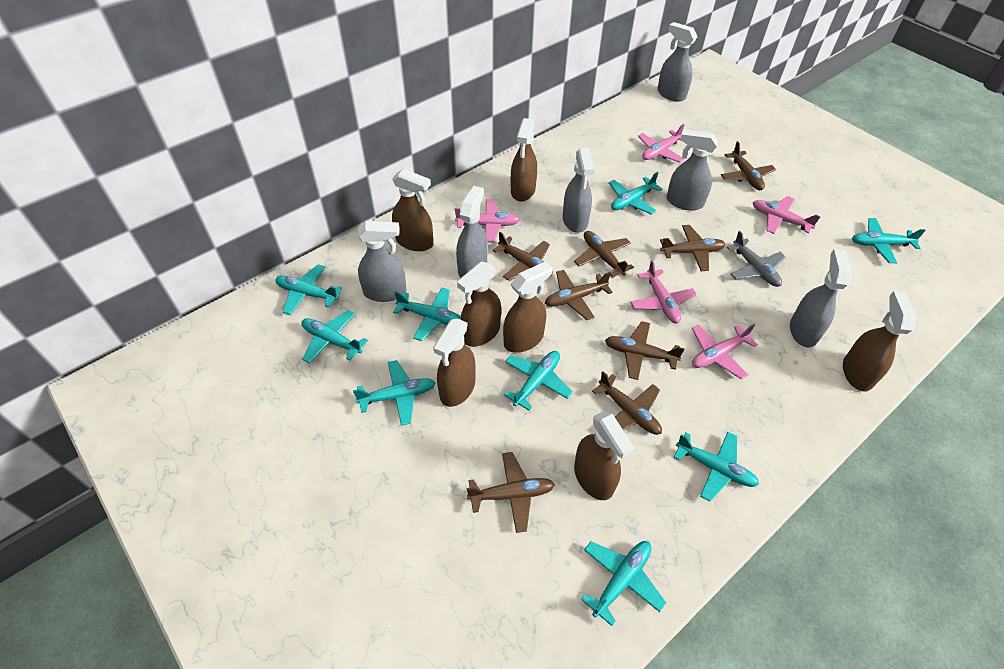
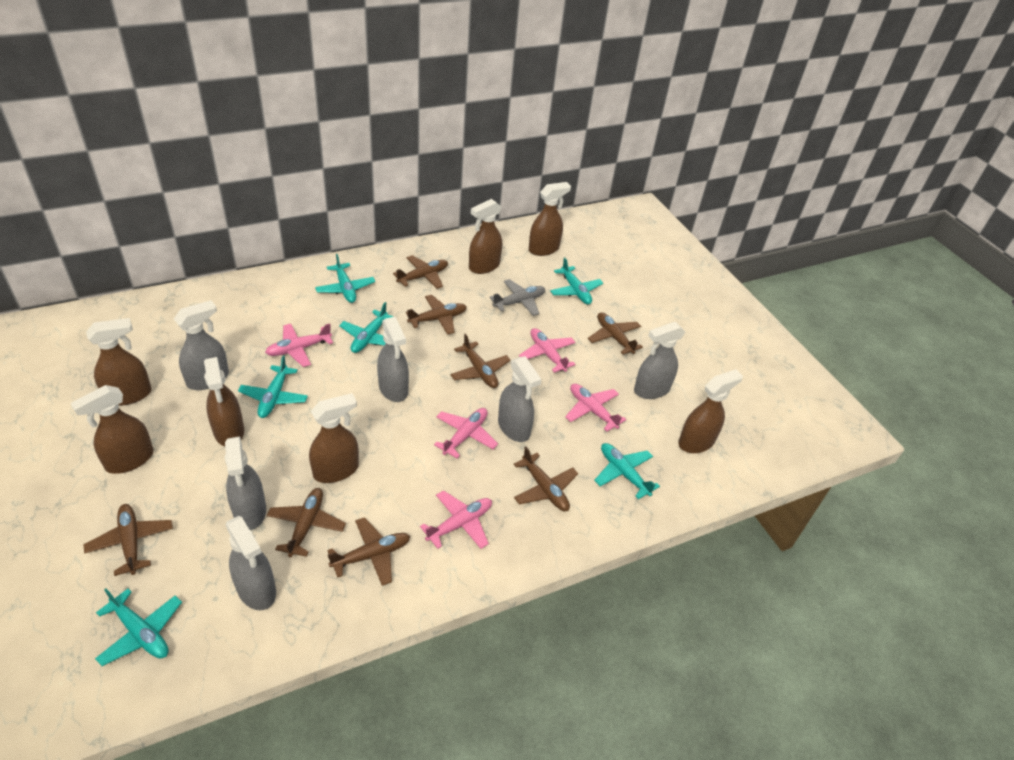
turquoise plane: 9 -> 6

